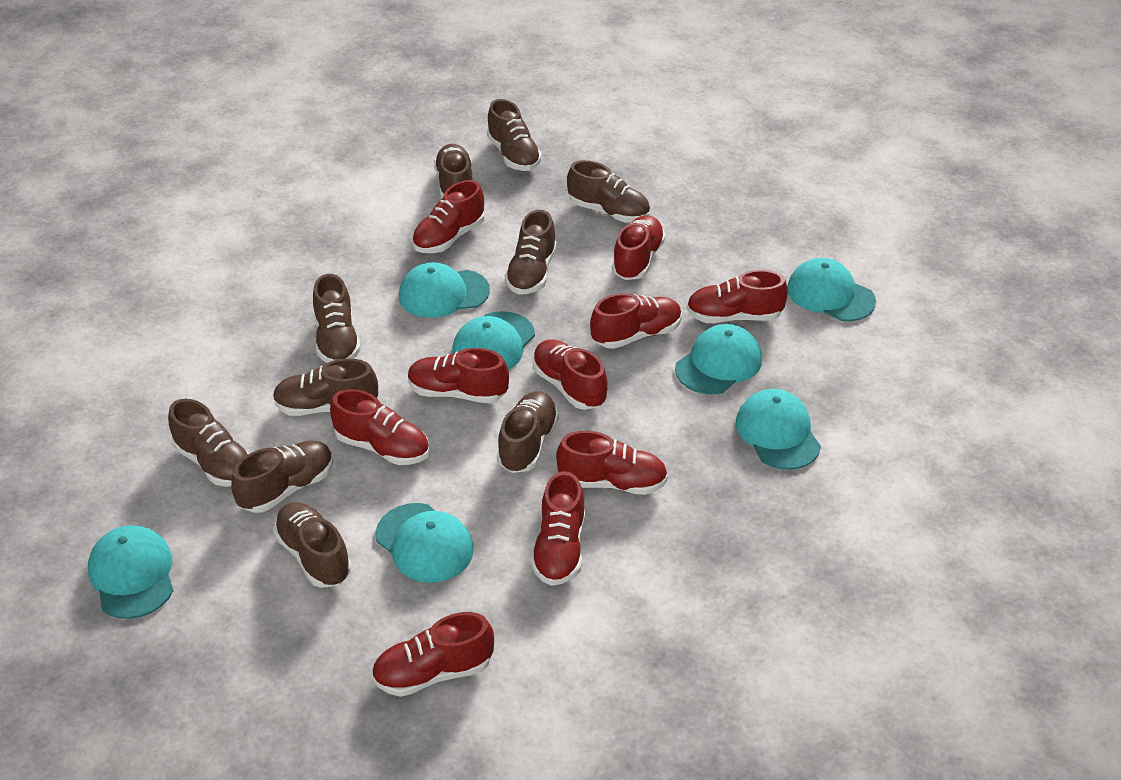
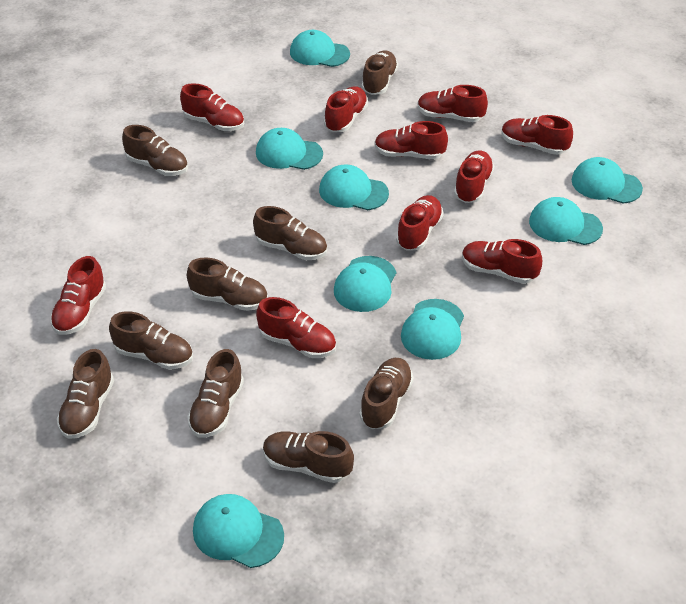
brown shoe: 10 -> 9
turquoise cap: 7 -> 8

